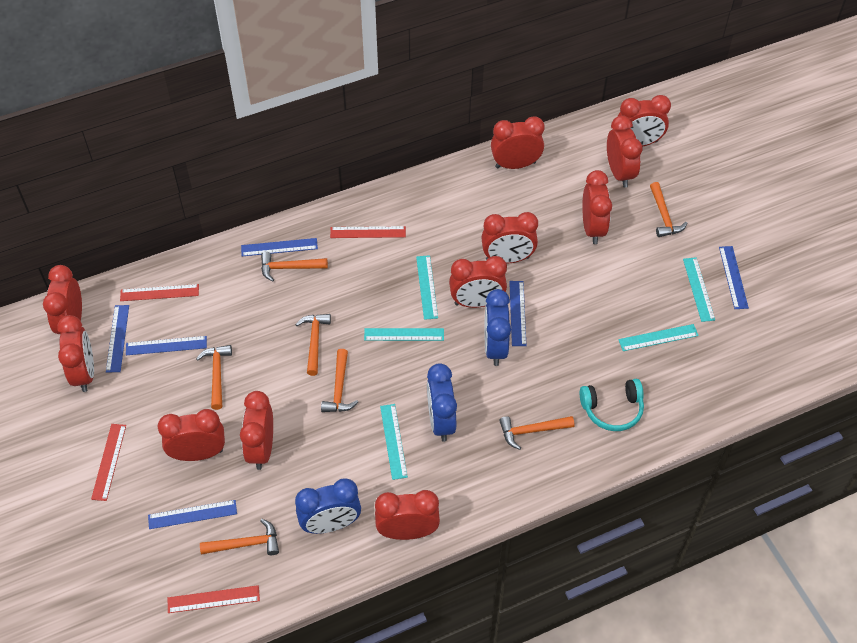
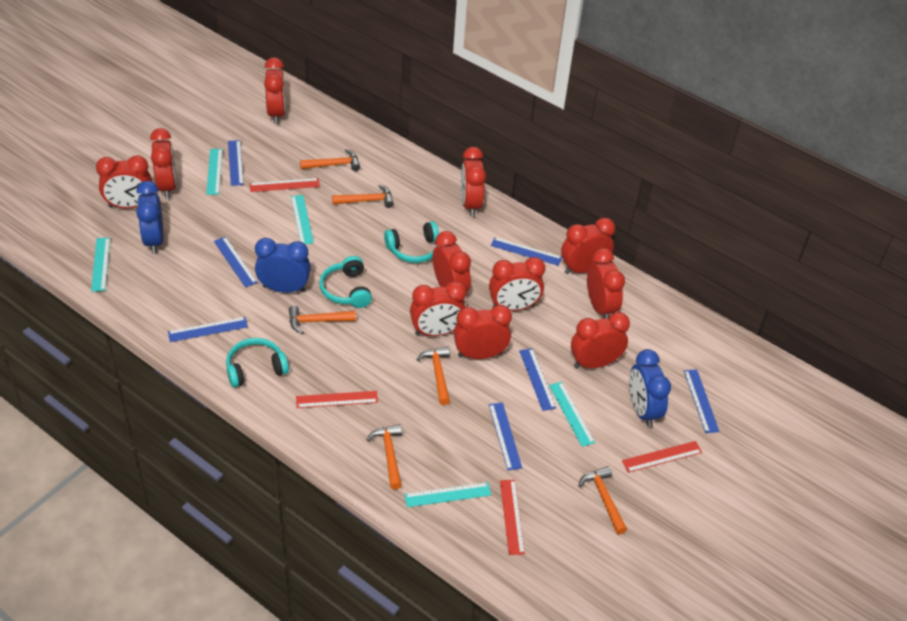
blue ruler: 6 -> 7
orange hammer: 7 -> 6
turquoise headphones: 1 -> 3

